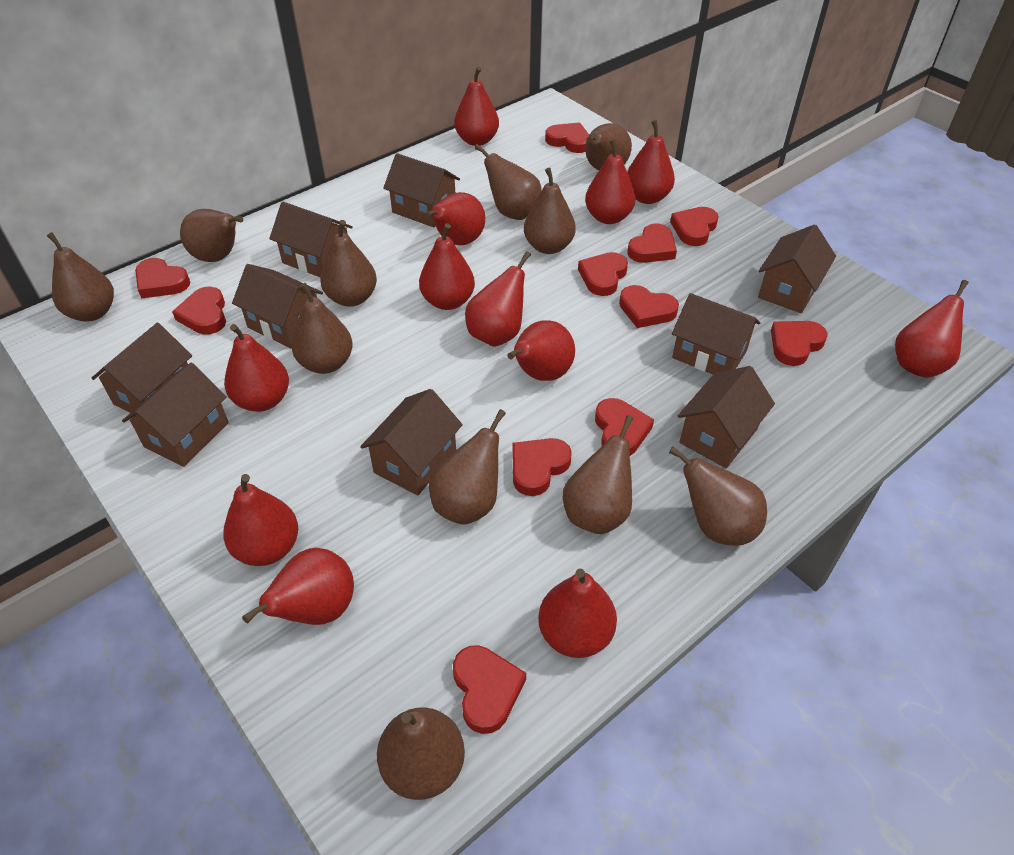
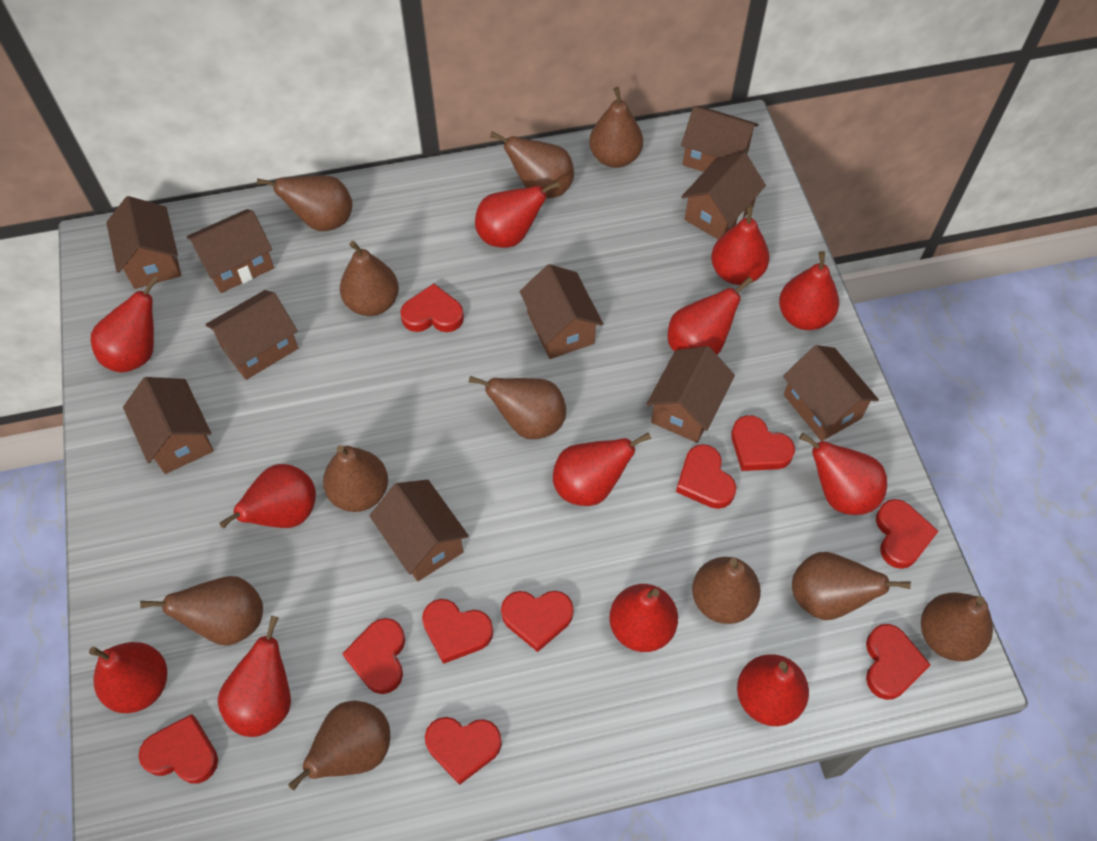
brown house: 9 -> 10
red heart: 11 -> 10

